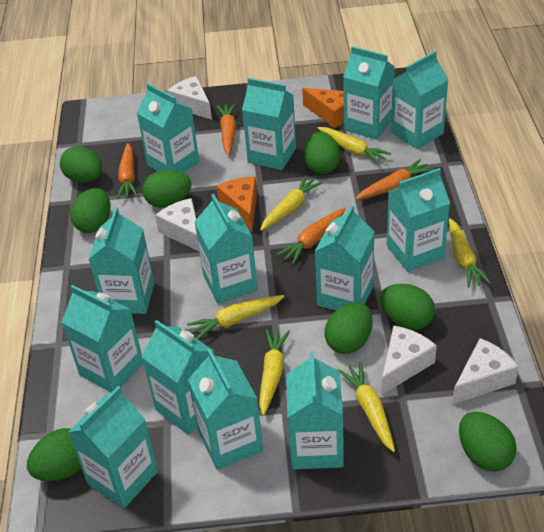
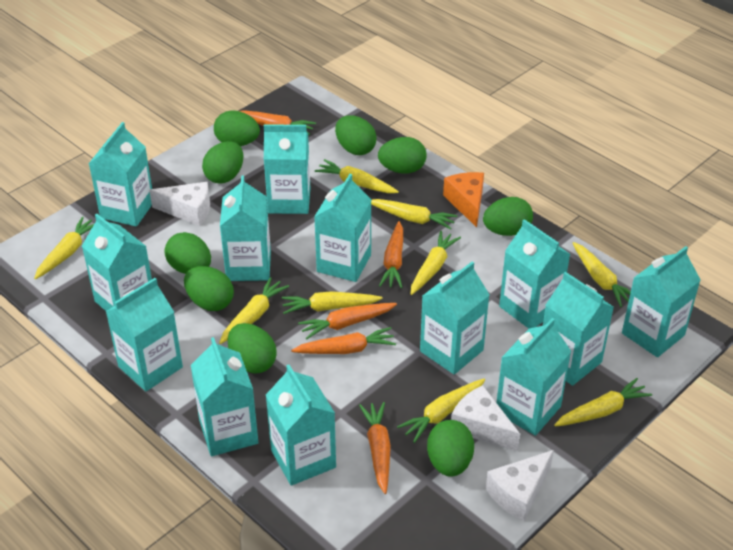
green egg: 8 -> 9
orange carrot: 4 -> 5
orange cheese: 2 -> 1
white cheese: 4 -> 3
yellow carrot: 6 -> 9

